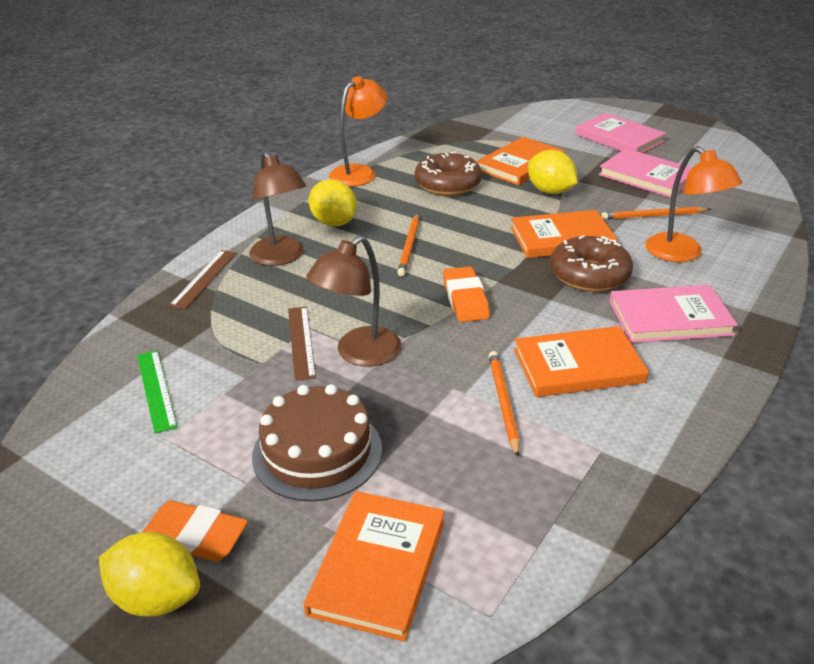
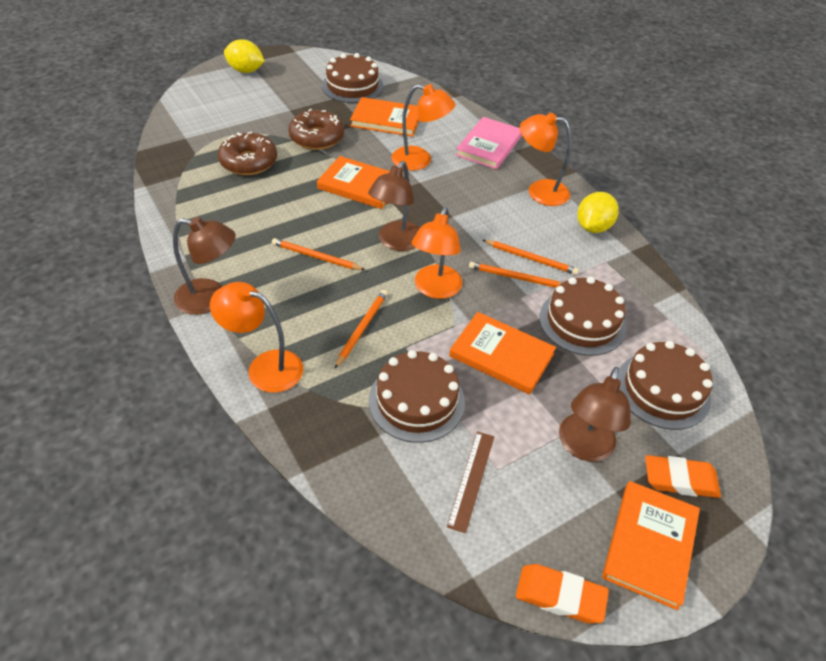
brown cake: 1 -> 4
brown lamp: 2 -> 3
brown ruler: 2 -> 1
green ruler: 1 -> 0
orange lamp: 2 -> 4
orange pencil: 3 -> 4
pink book: 3 -> 1
yellow lemon: 3 -> 2

